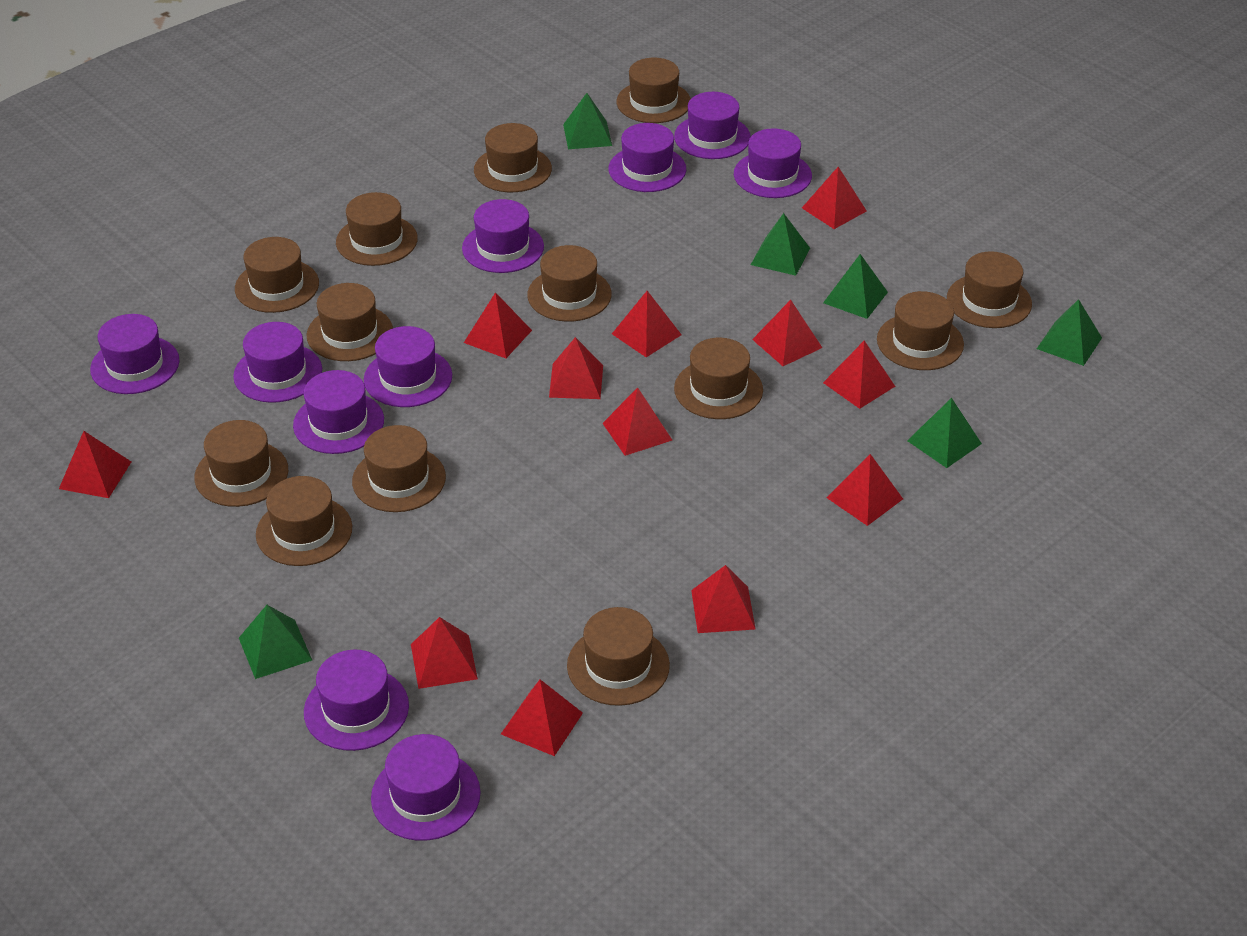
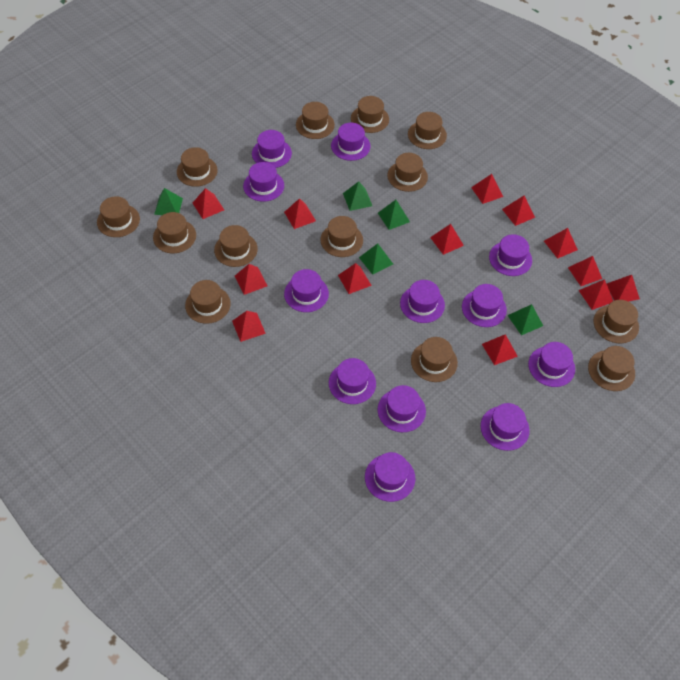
green pyramid: 6 -> 5
purple hat: 10 -> 12
red pyramid: 12 -> 13

